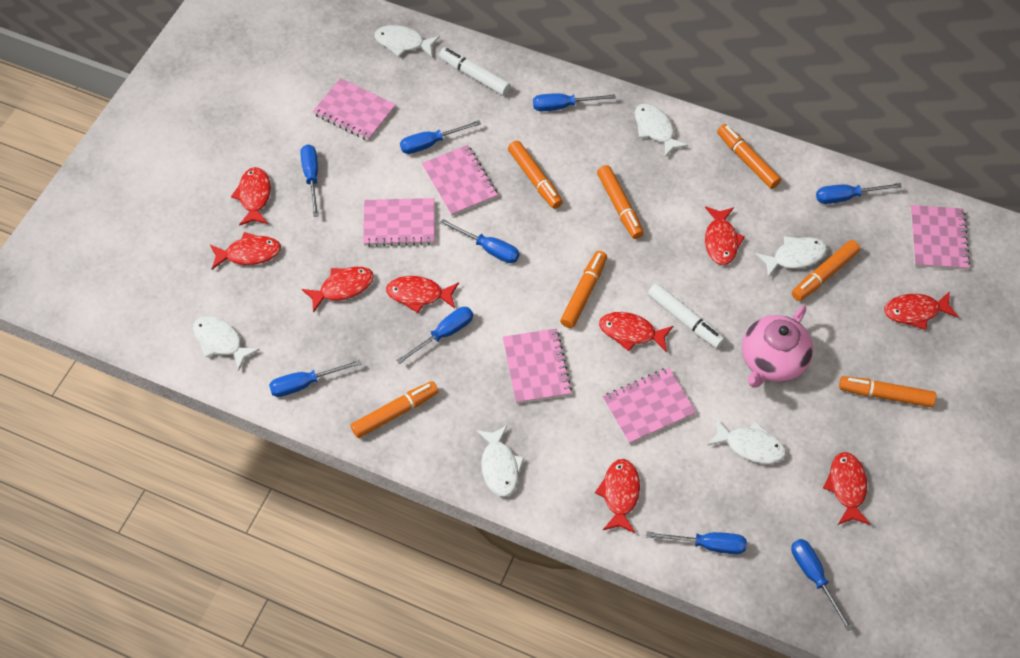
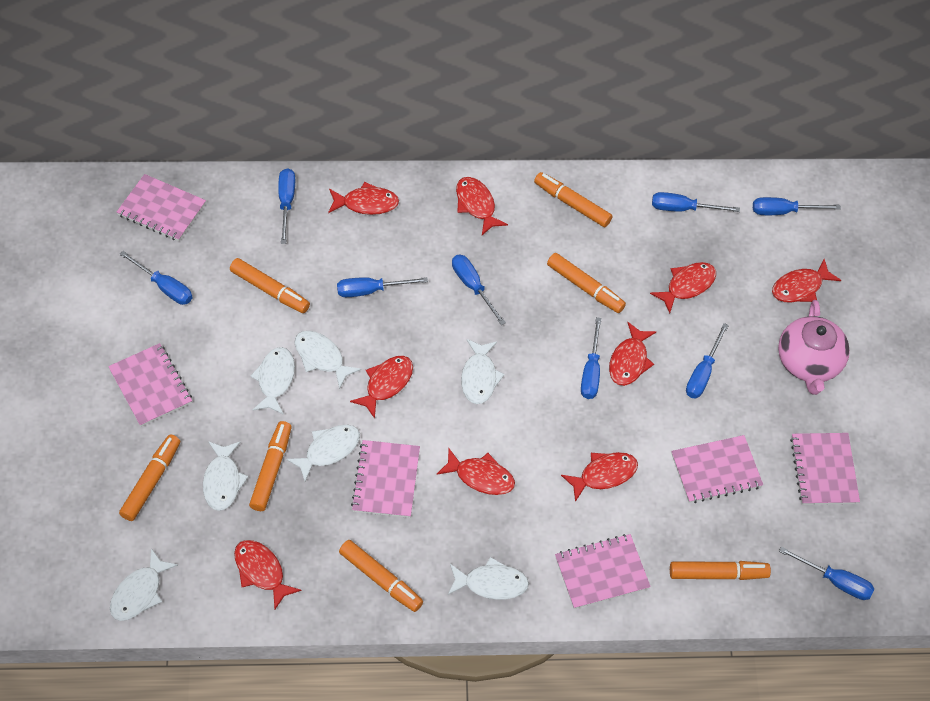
white fish: 6 -> 7
white marker: 2 -> 0

